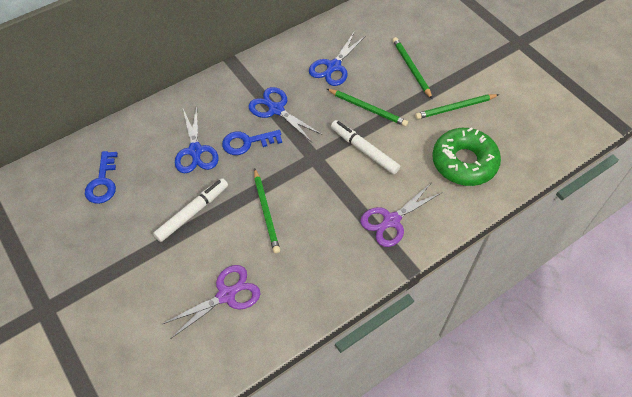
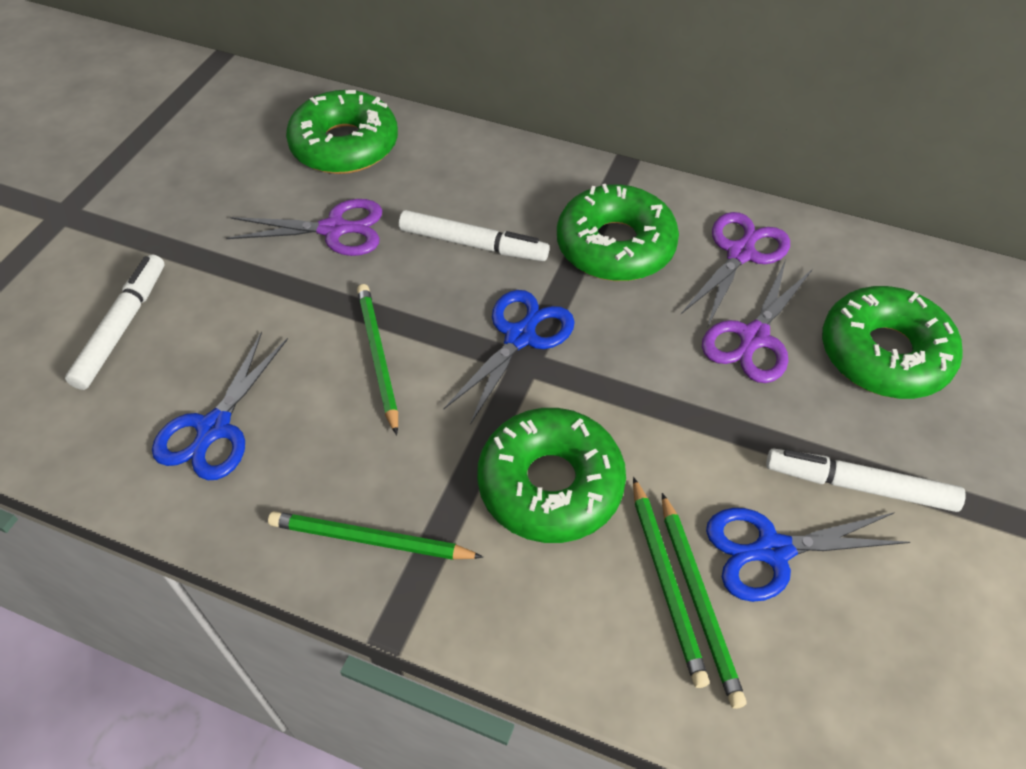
blue key: 2 -> 0
green donut: 1 -> 4
purple scissors: 2 -> 3
white marker: 2 -> 3

